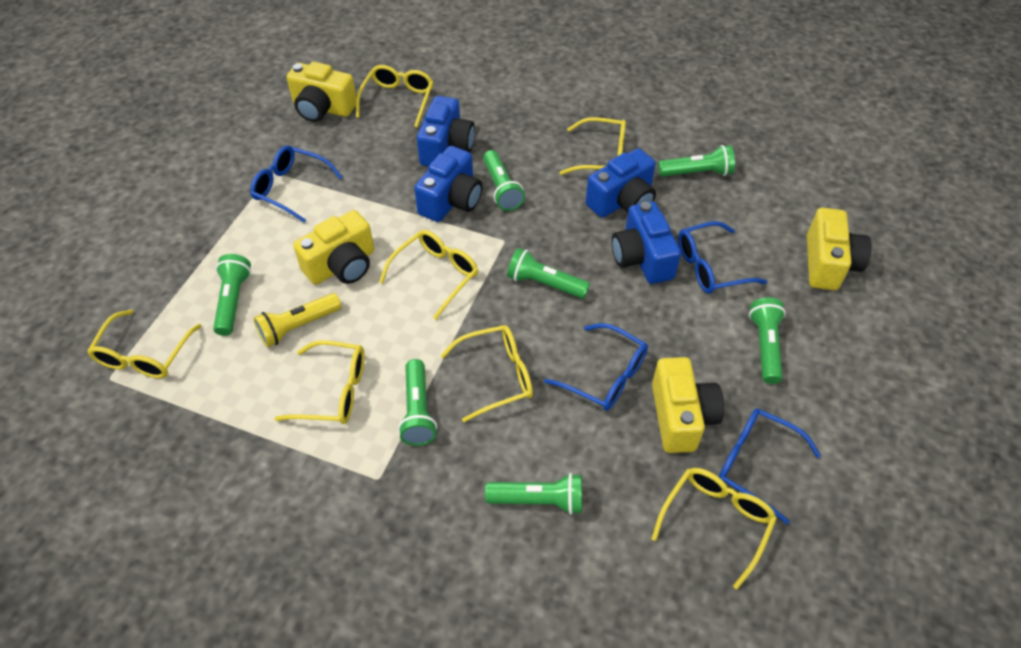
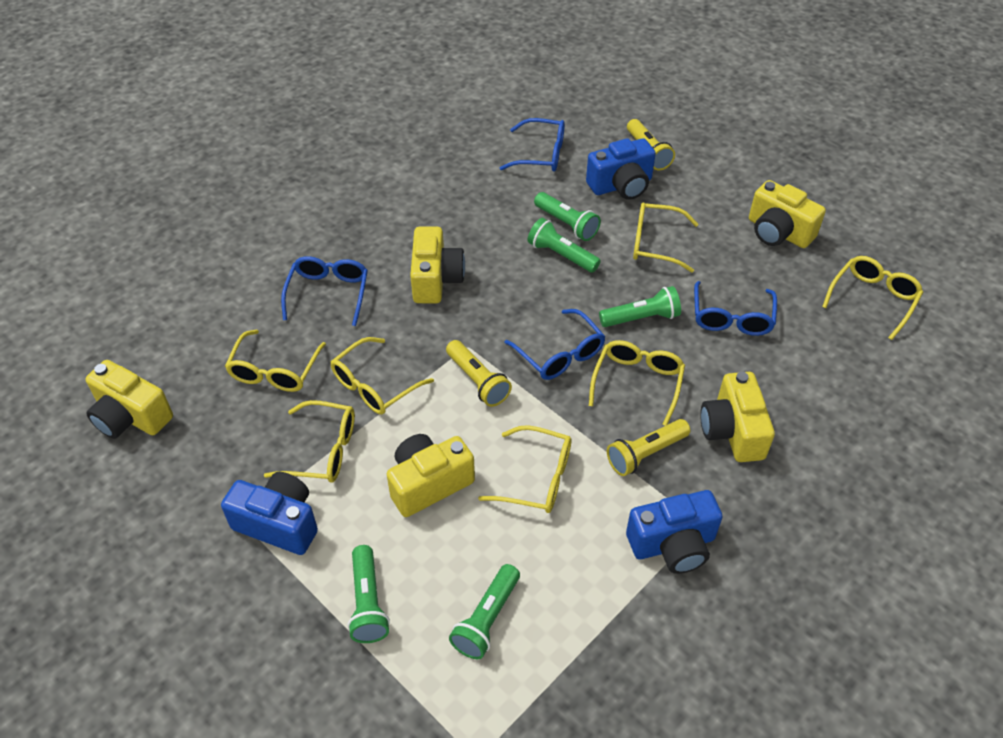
blue camera: 4 -> 3
green flashlight: 7 -> 5
yellow camera: 4 -> 5
yellow flashlight: 1 -> 3

